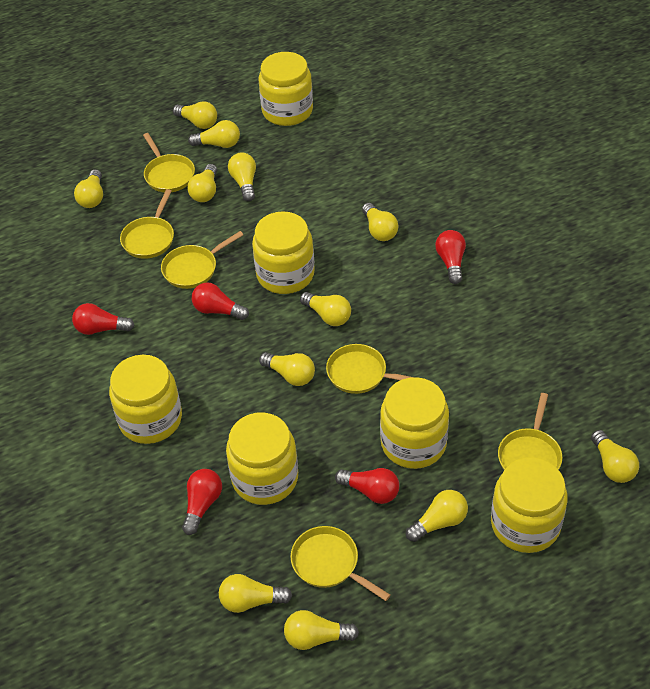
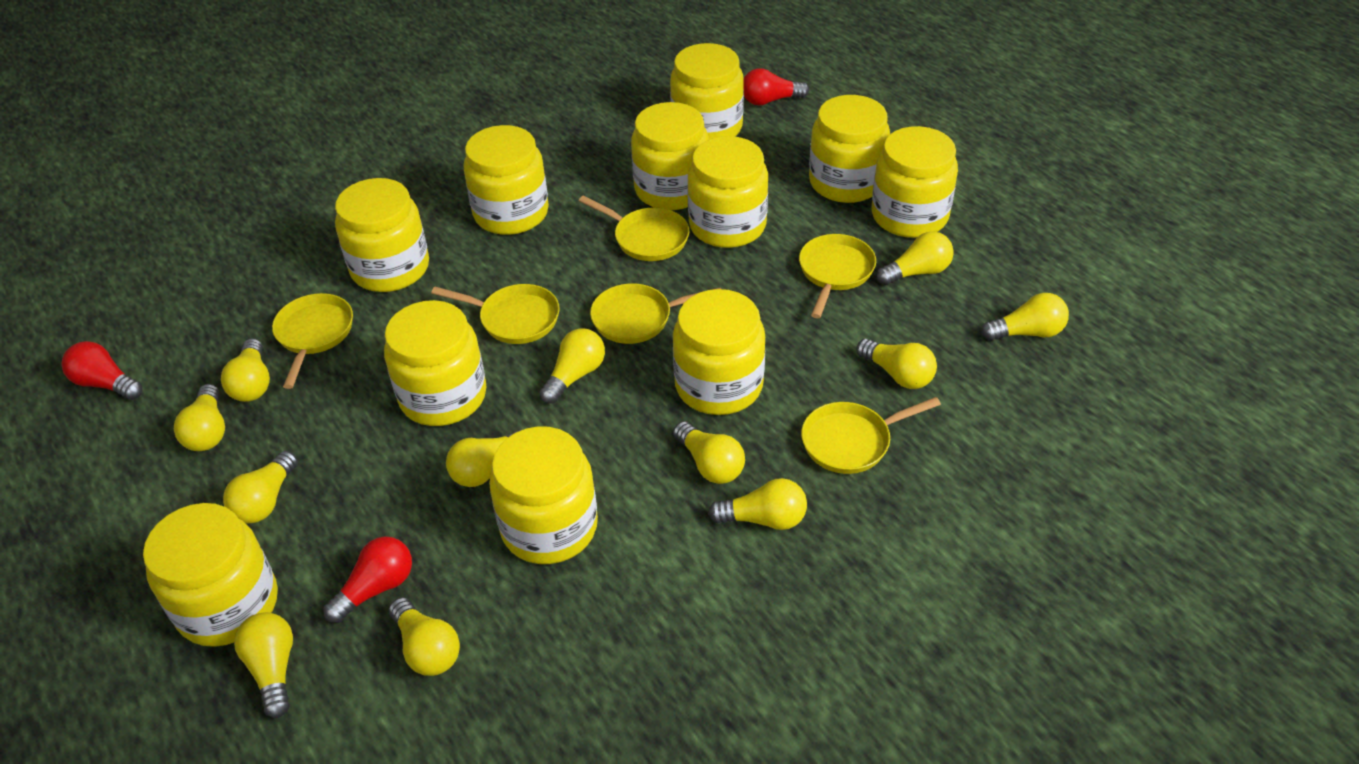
red light bulb: 5 -> 3
yellow jar: 6 -> 11

